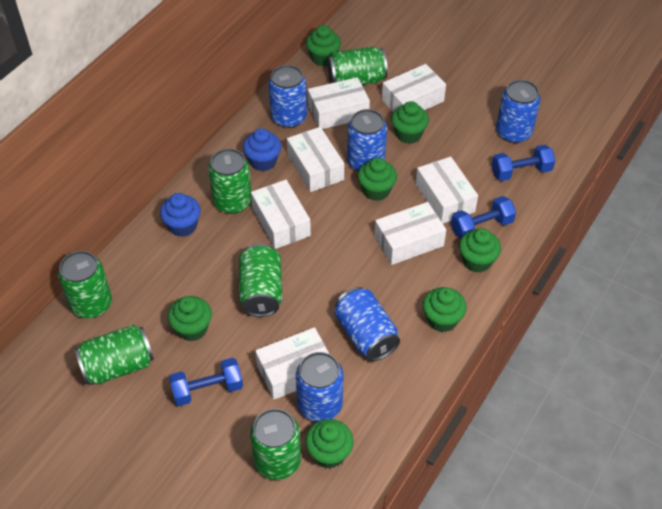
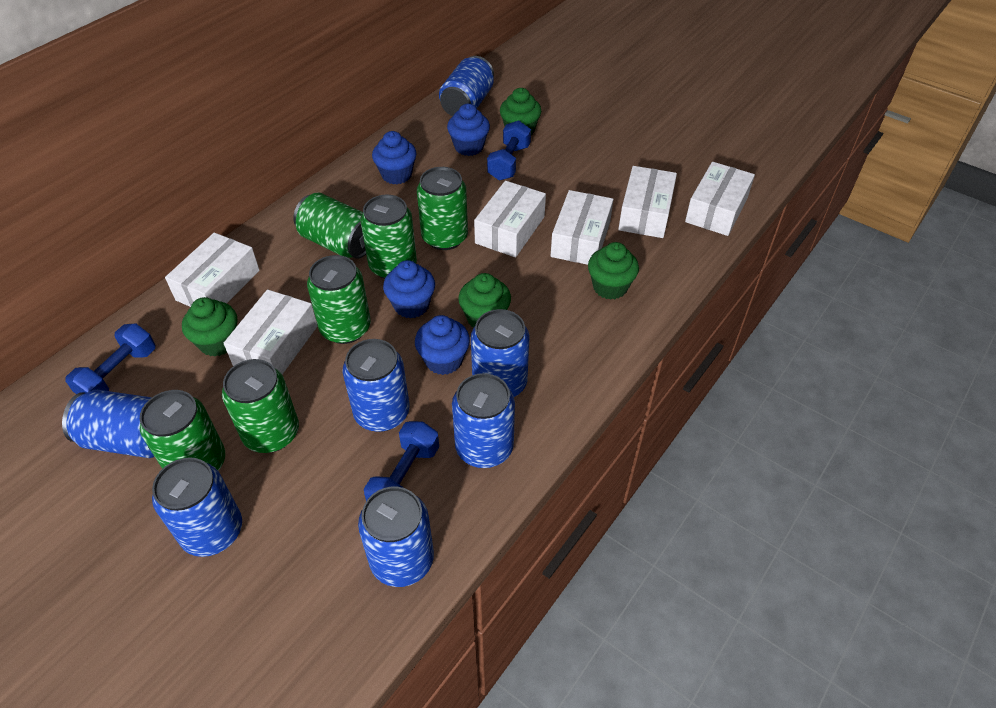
blue can: 5 -> 7
blue cupcake: 2 -> 4
green cupcake: 7 -> 4
white box: 7 -> 6

